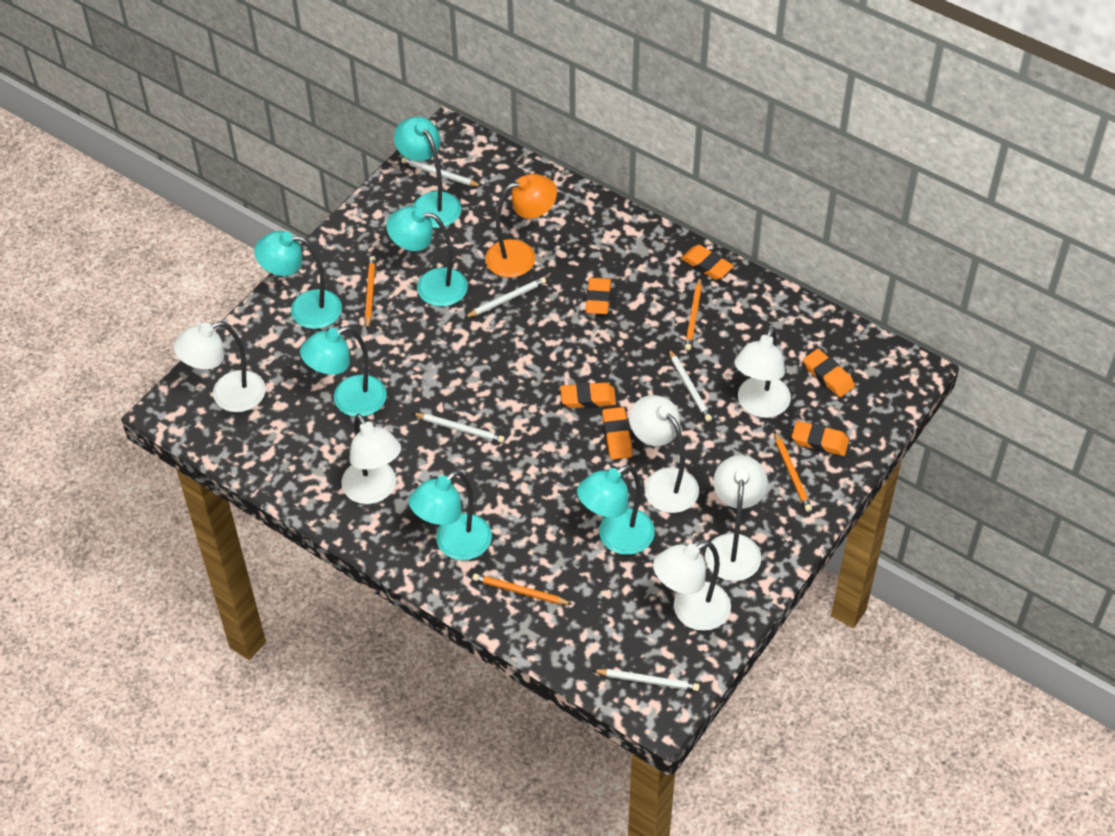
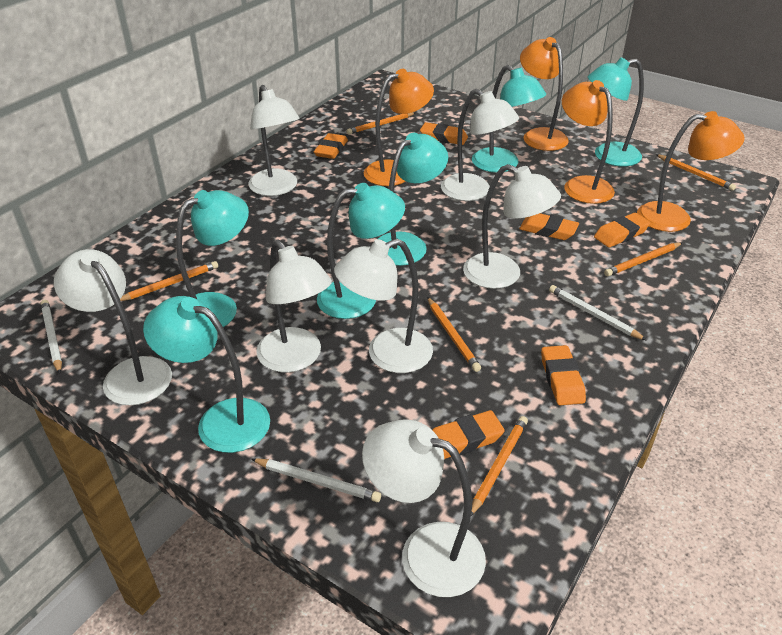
orange lamp: 1 -> 4
orange pencil: 4 -> 6
white lamp: 6 -> 7
white pencil: 5 -> 3

